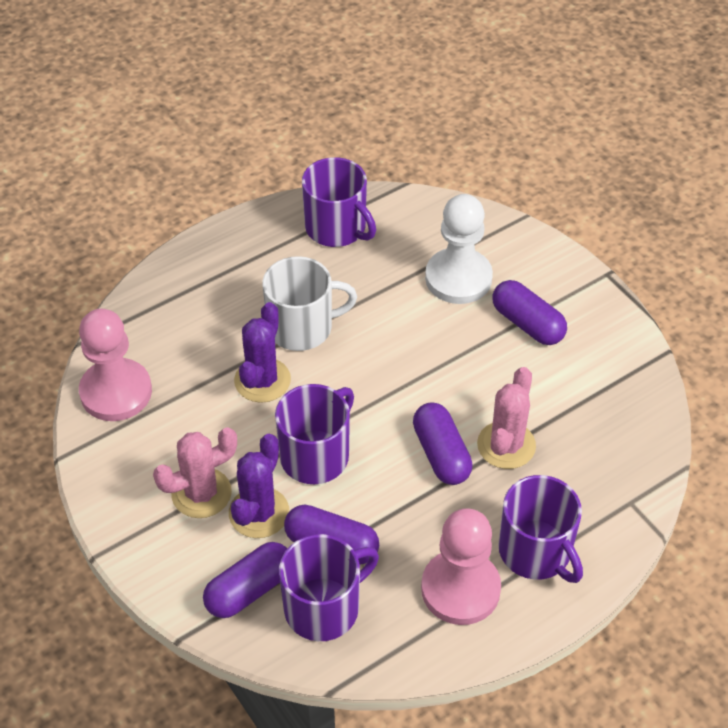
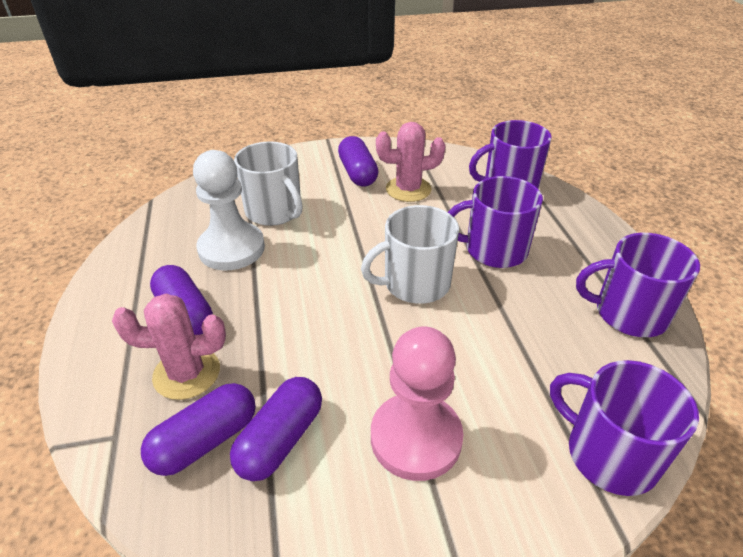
pink pawn: 2 -> 1
purple cactus: 2 -> 0
white mug: 1 -> 2

